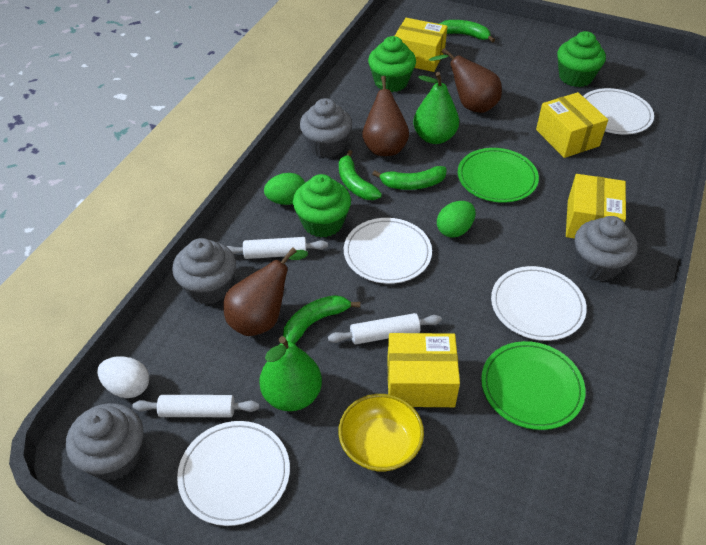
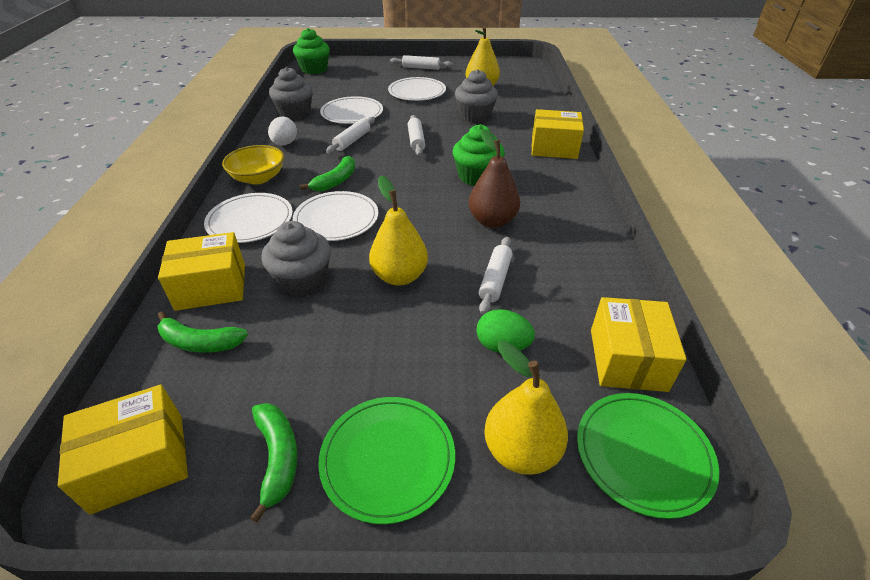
brown pear: 3 -> 1
green banana: 4 -> 3
green cupcake: 3 -> 2
green egg: 2 -> 1
green pear: 2 -> 0
grey cupcake: 4 -> 3
white rolling pin: 3 -> 4
yellow pear: 0 -> 3

